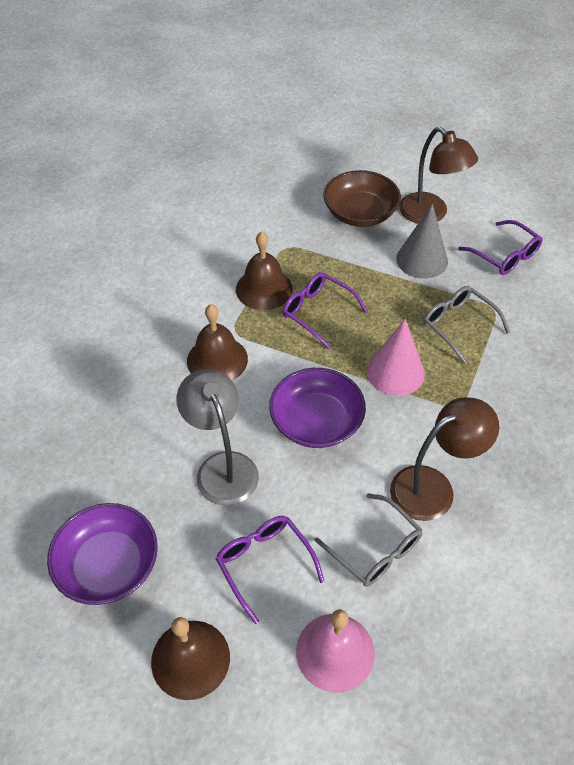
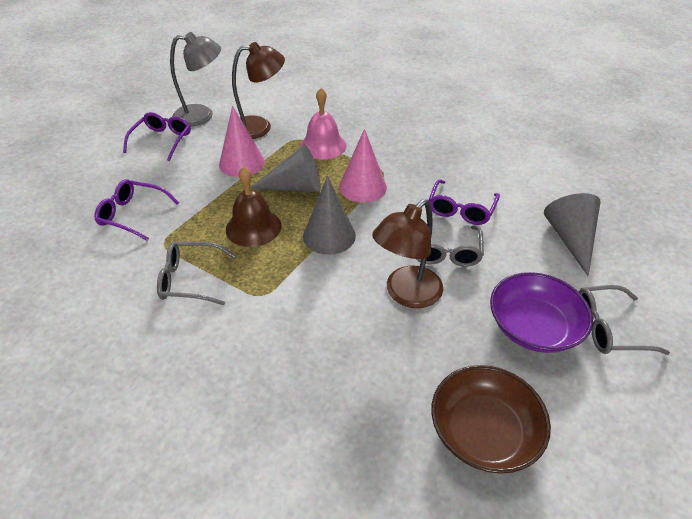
brown bell: 3 -> 1
grey cone: 1 -> 3
grey glasses: 2 -> 3
pink cone: 1 -> 2
purple bowl: 2 -> 1

